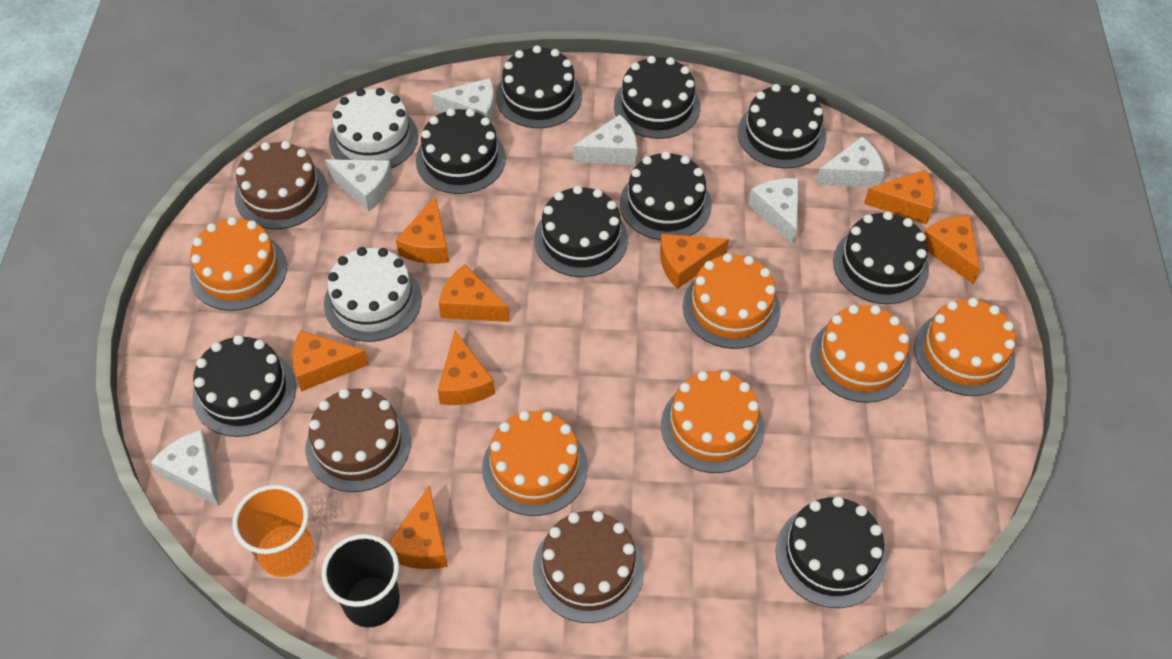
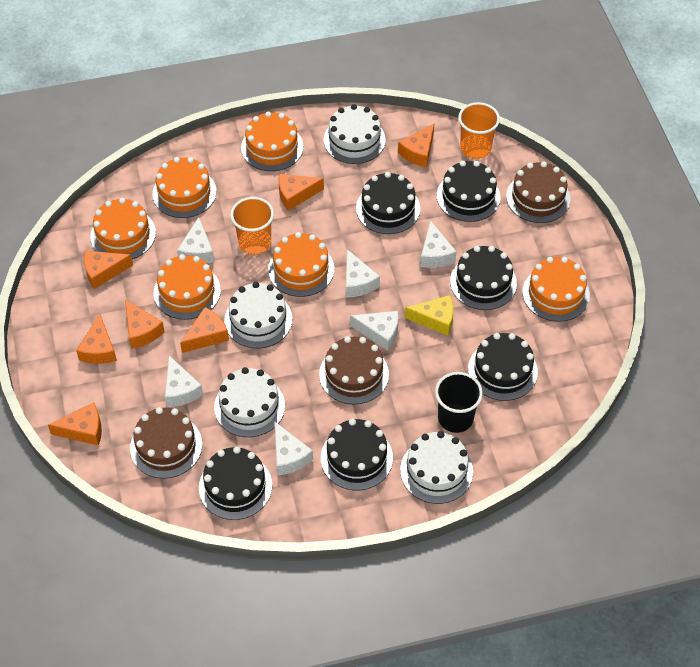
black cake: 9 -> 6
orange cheese: 8 -> 7
orange cup: 1 -> 2
white cake: 2 -> 4
yellow cheese: 0 -> 1

